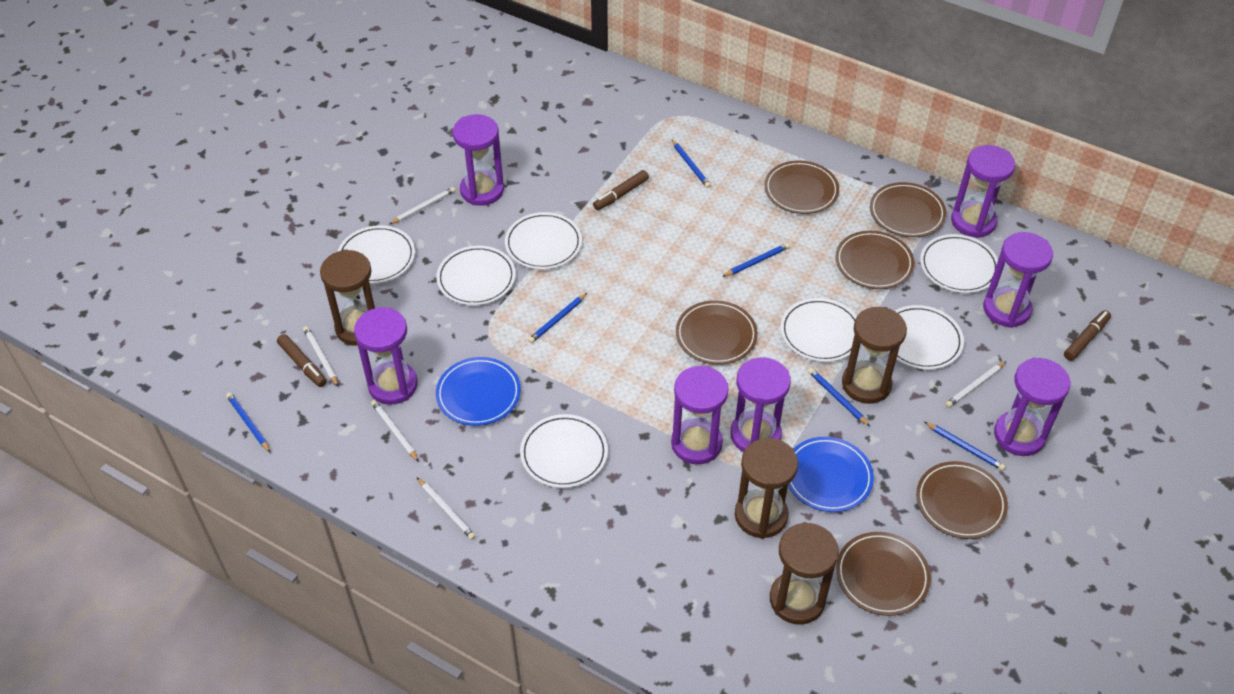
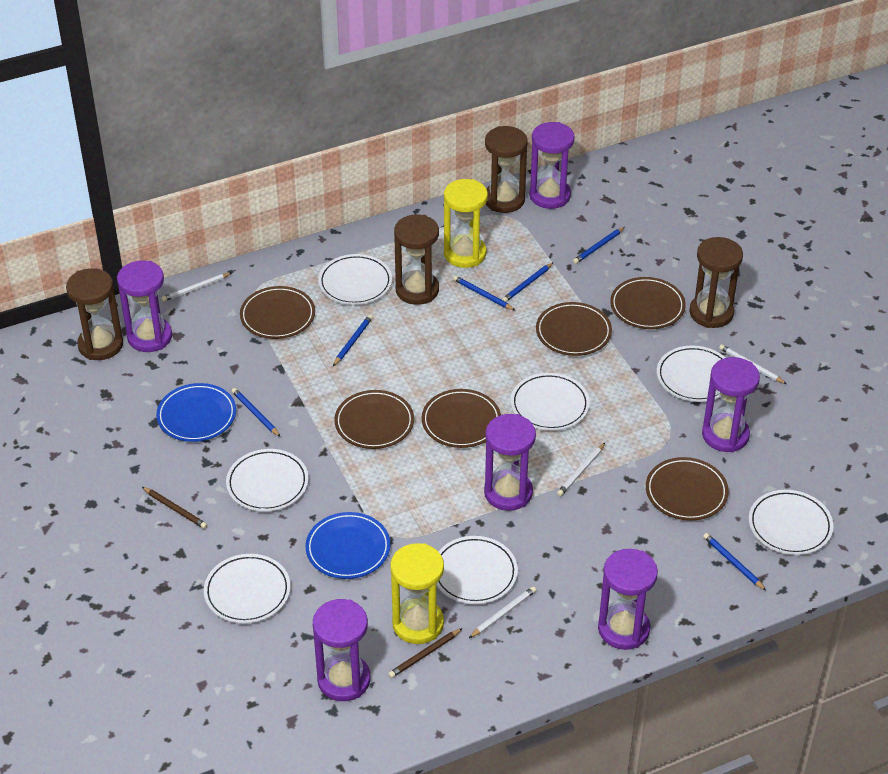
brown marker: 3 -> 0
brown pencil: 0 -> 2
purple hourglass: 7 -> 6
white pencil: 5 -> 4
yellow hourglass: 0 -> 2

